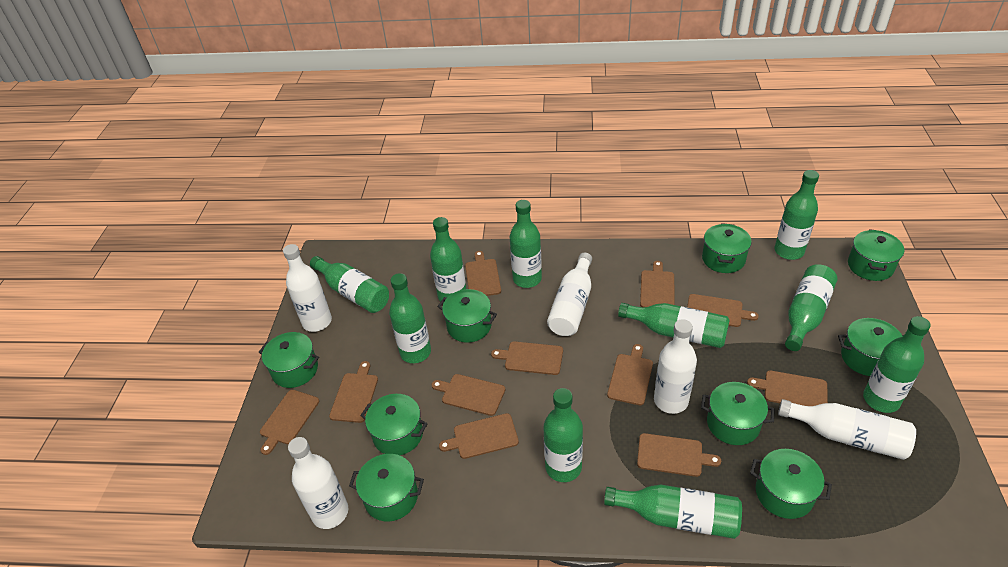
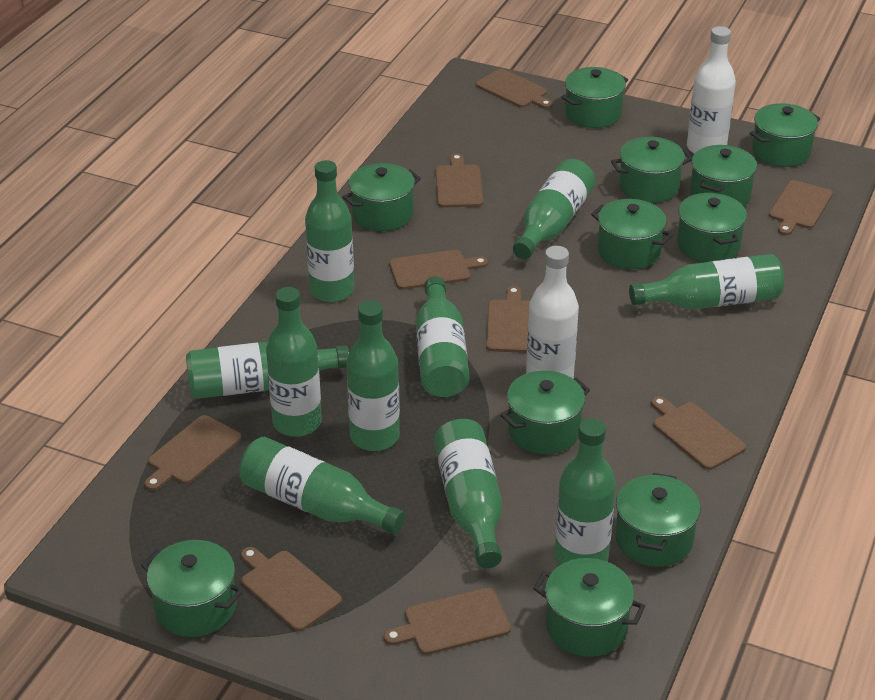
brown cutting board: 11 -> 9
green pot: 9 -> 11
white bottle: 5 -> 2

